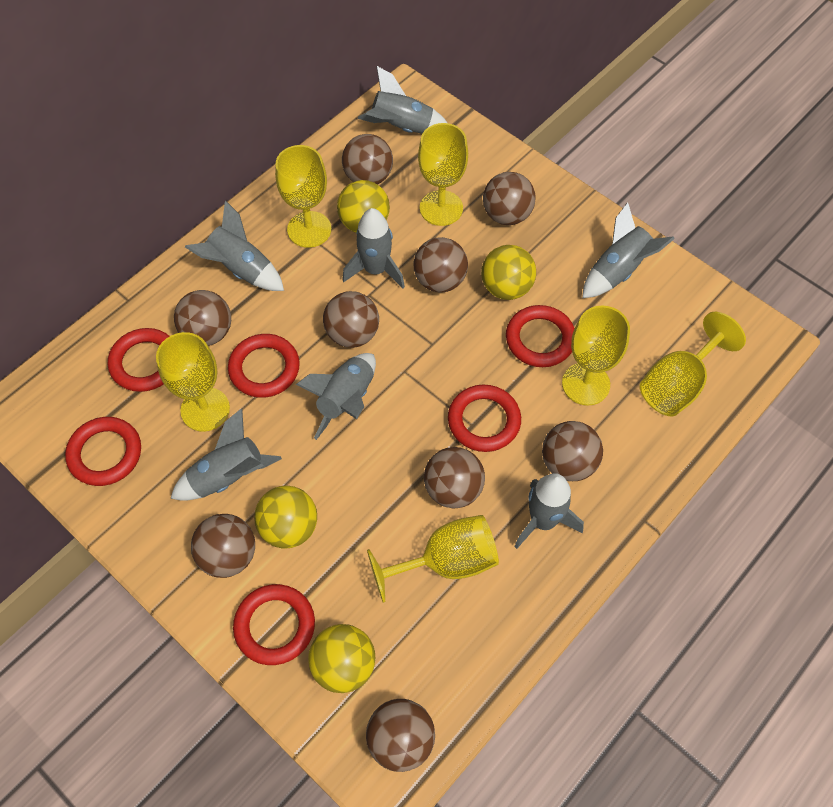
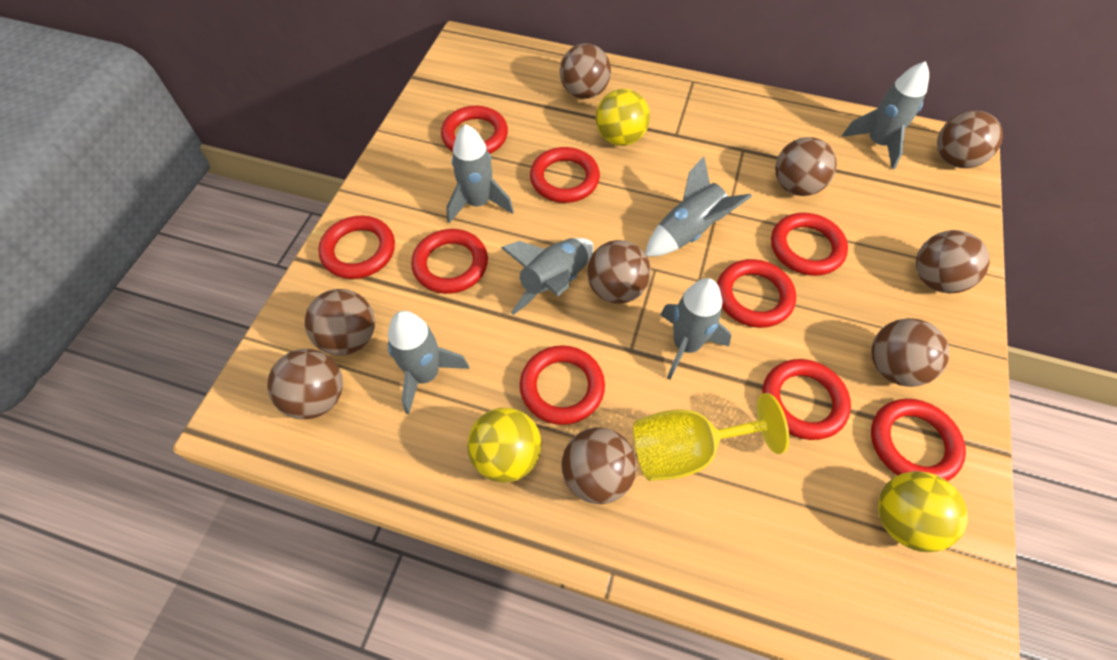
grey rocket: 7 -> 6
red ring: 6 -> 9
yellow ball: 4 -> 3
yellow goblet: 6 -> 1

